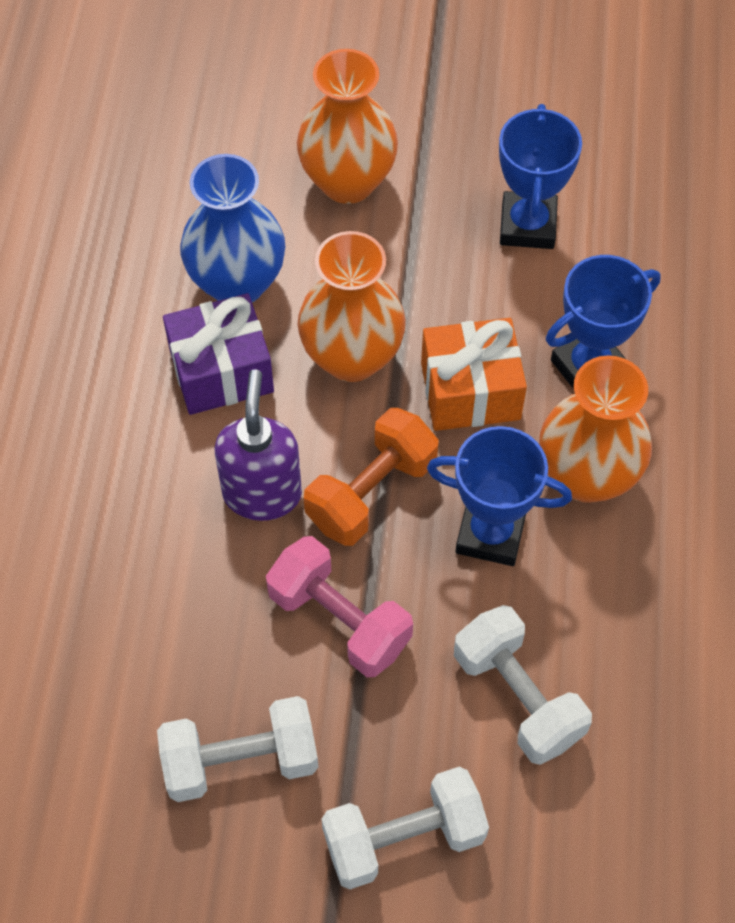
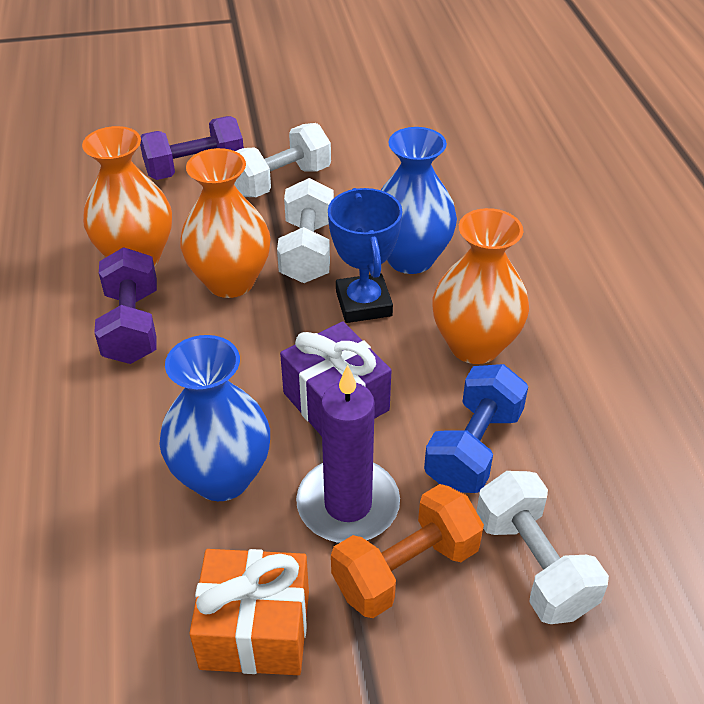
blue dumbbell: 0 -> 1
blue trophy: 3 -> 1
blue vase: 1 -> 2
pink dumbbell: 1 -> 0
purple candle: 0 -> 1
purple dumbbell: 0 -> 2
purple soap dispenser: 1 -> 0

